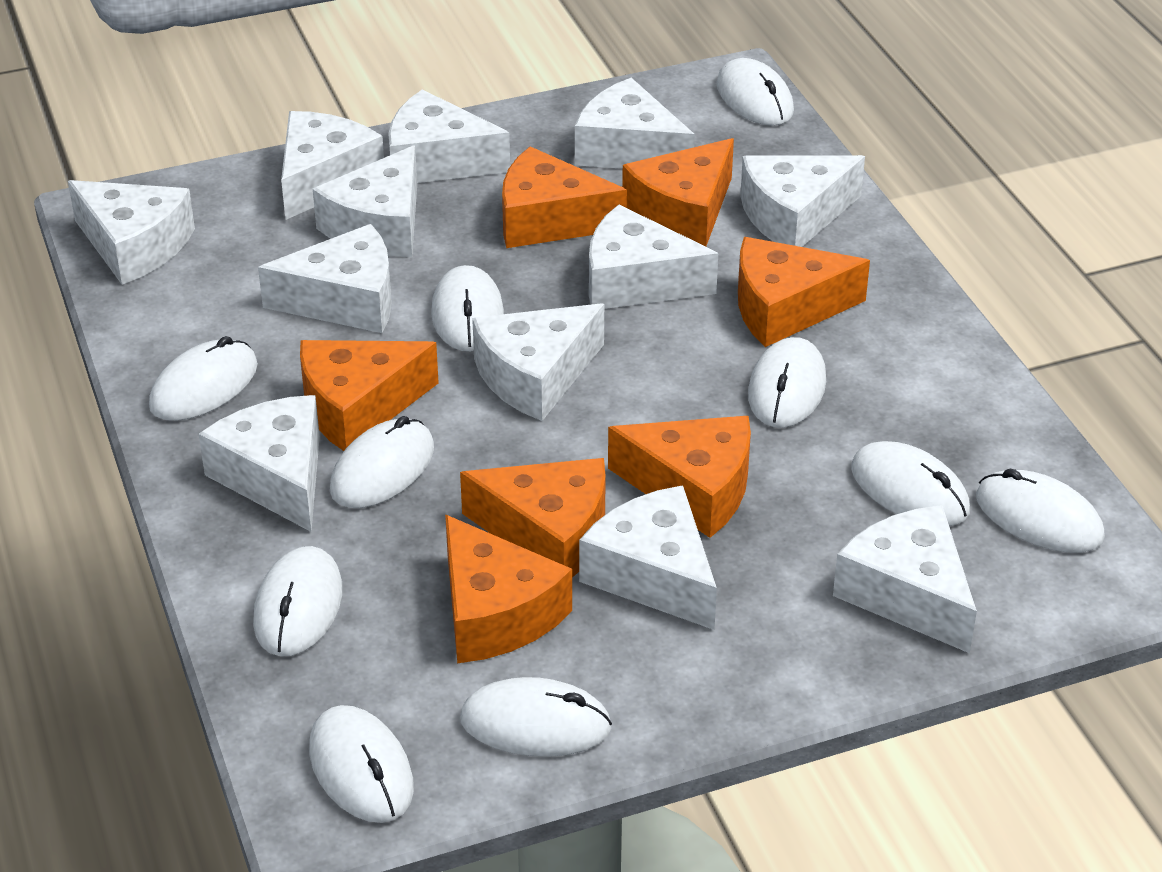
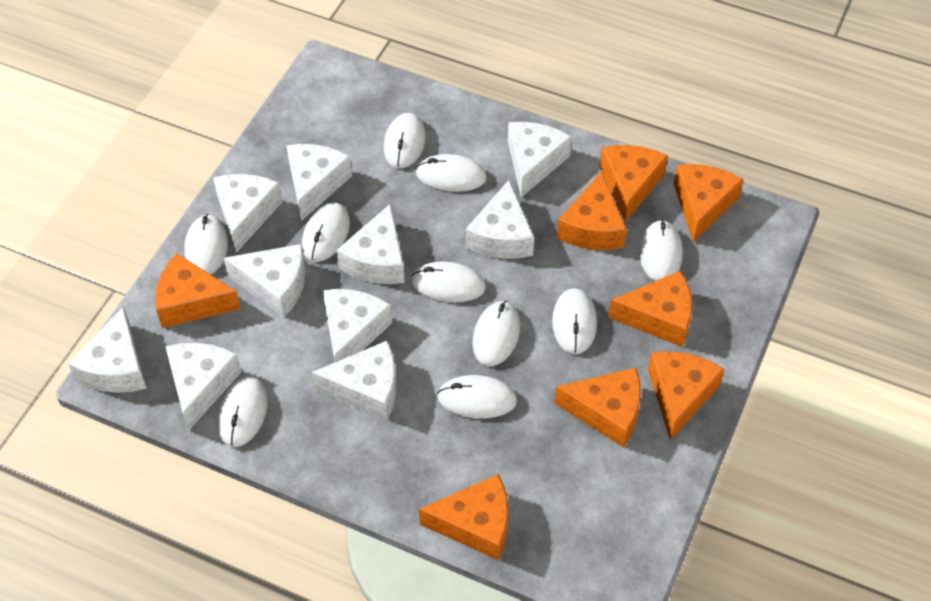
orange cheese: 7 -> 8
white cheese: 12 -> 10

